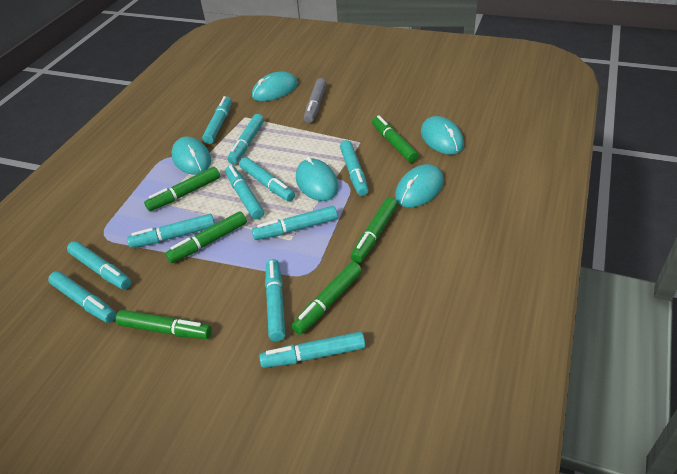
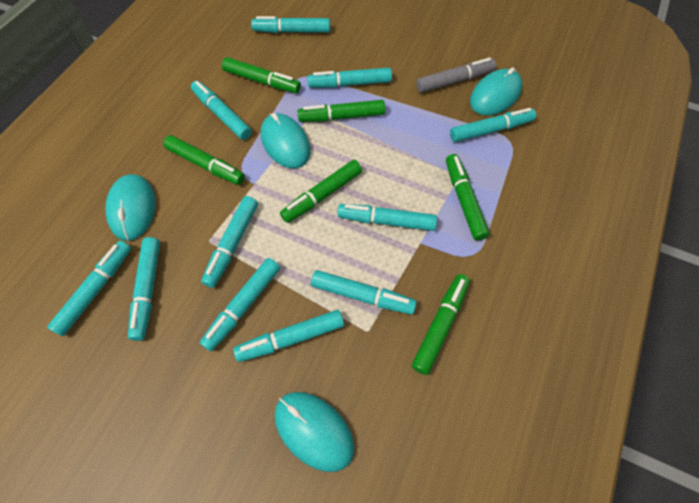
turquoise mouse: 5 -> 4

